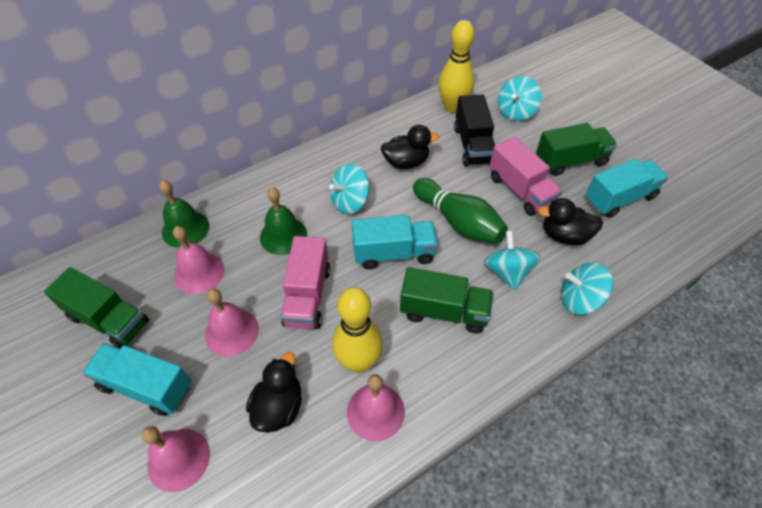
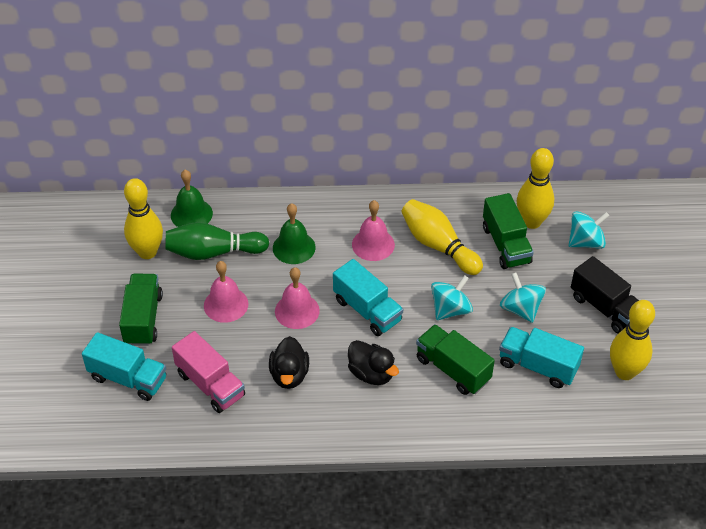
black duck: 3 -> 2
pink bell: 4 -> 3
pink truck: 2 -> 1
turquoise spinning top: 4 -> 3
yellow bowling pin: 2 -> 4

